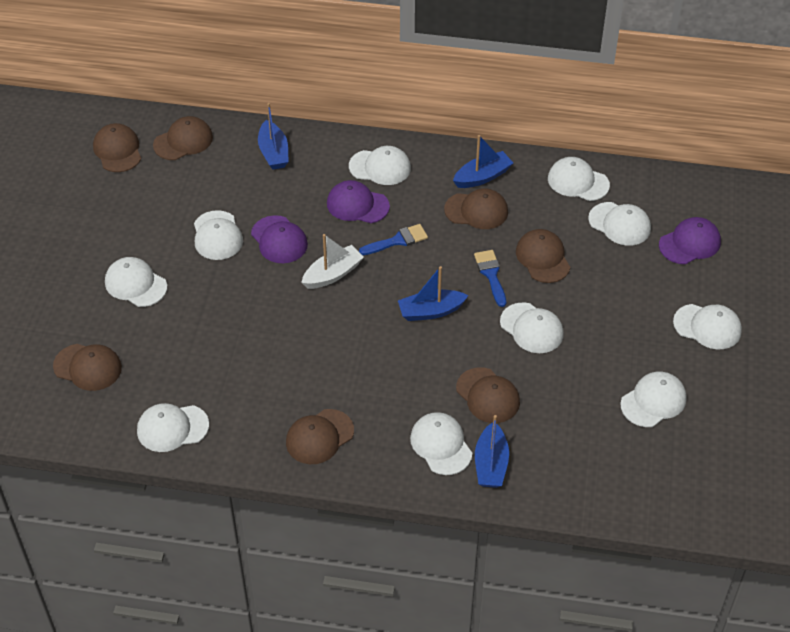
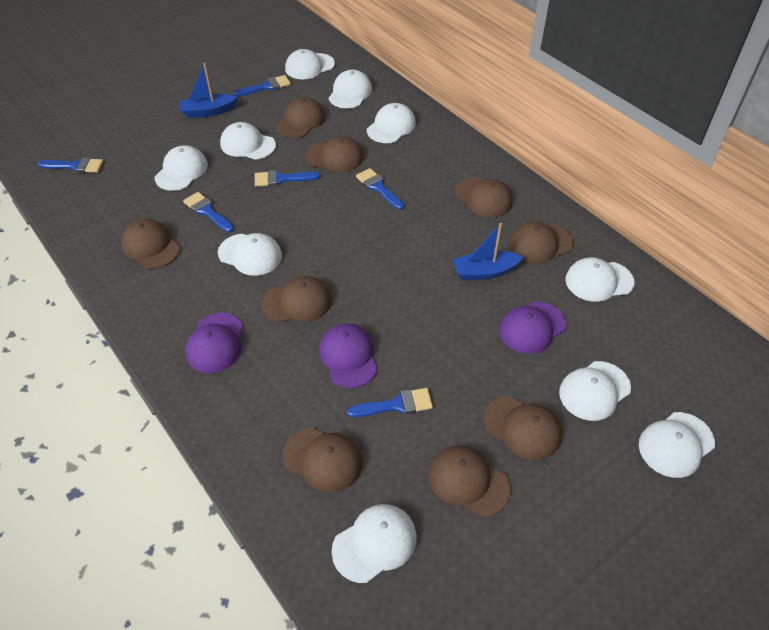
blue boat: 4 -> 2
blue brush: 2 -> 6
brown cap: 7 -> 9
white boat: 1 -> 0

